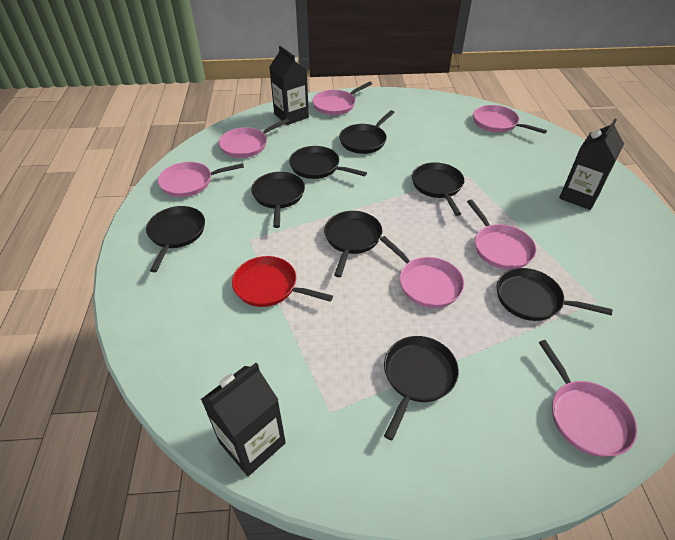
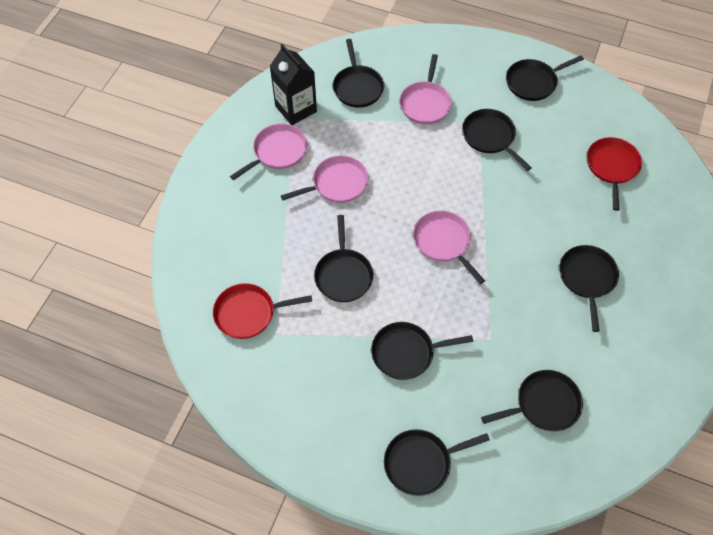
black carton: 3 -> 1
pink pan: 7 -> 4
red pan: 1 -> 2

